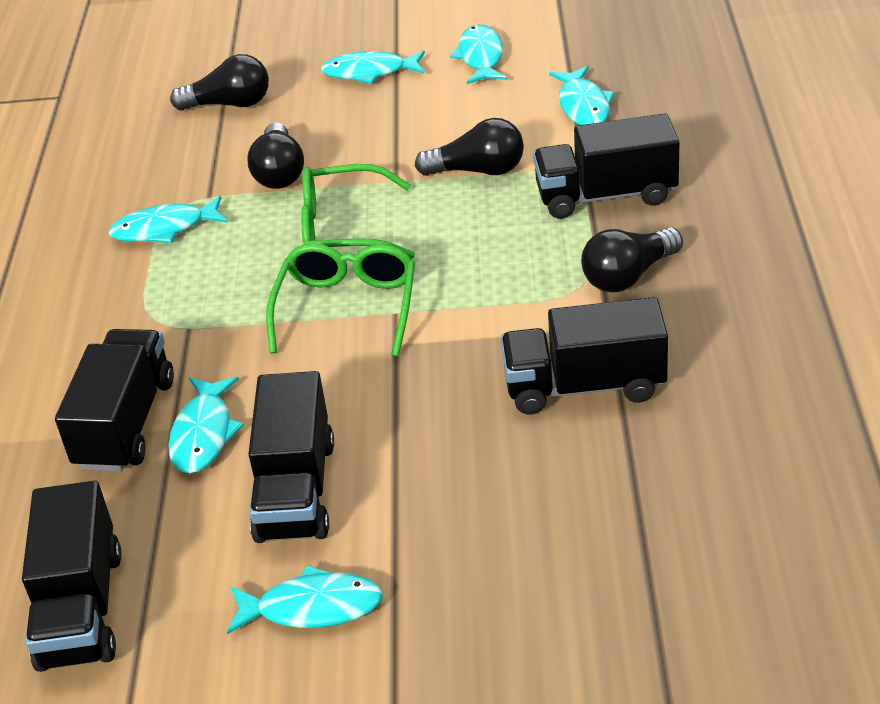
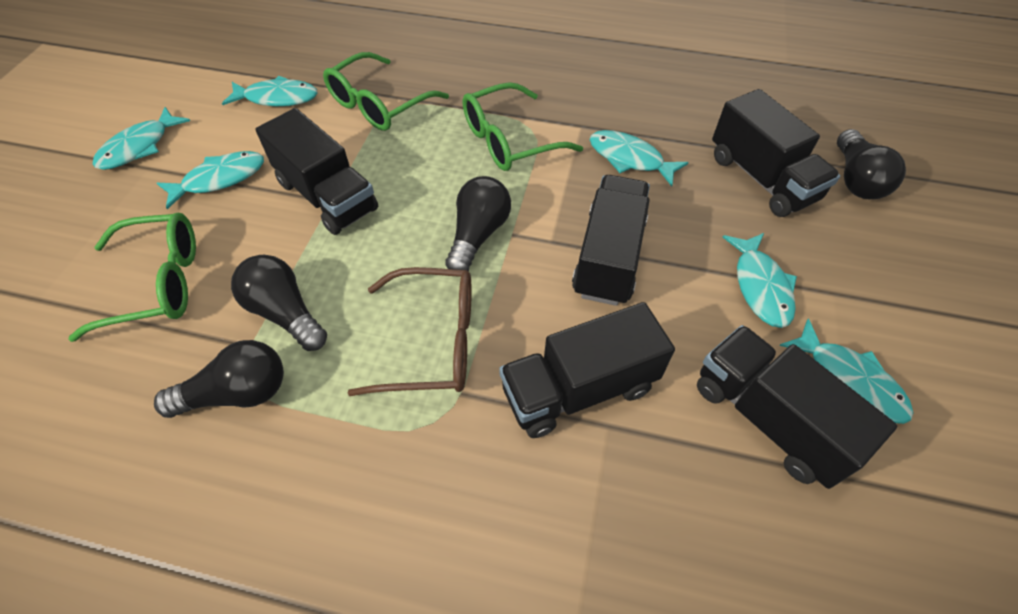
brown glasses: 0 -> 1
green glasses: 2 -> 3

